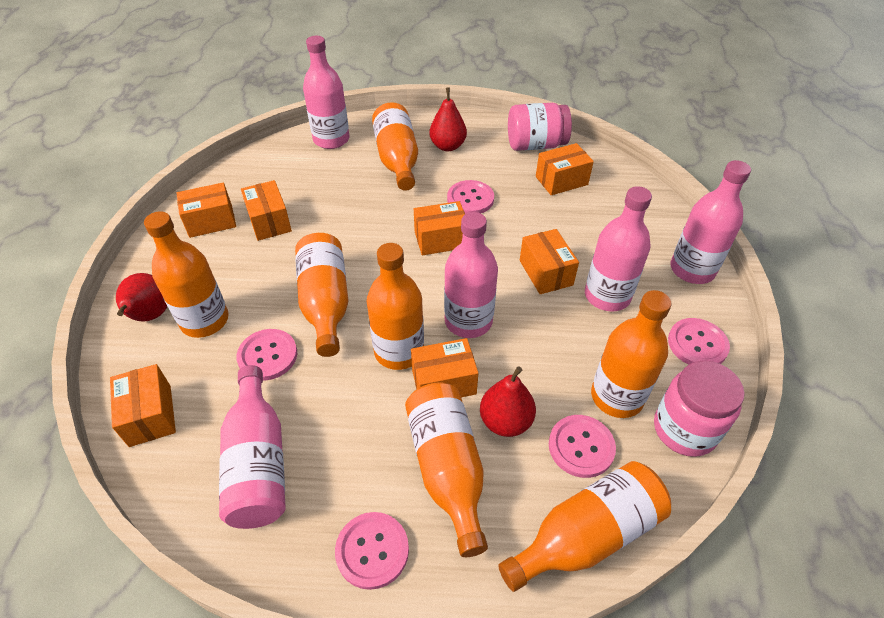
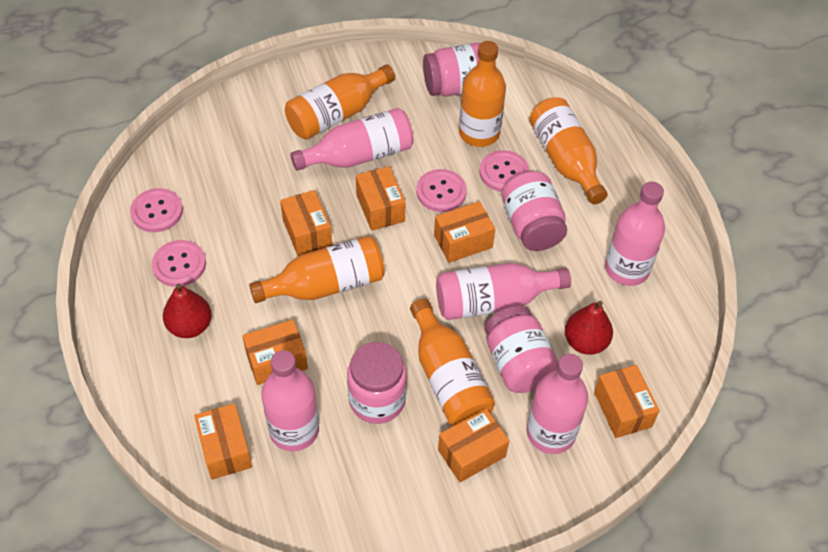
orange bottle: 7 -> 5
pink button: 5 -> 4
pink jar: 2 -> 4
red pear: 3 -> 2

